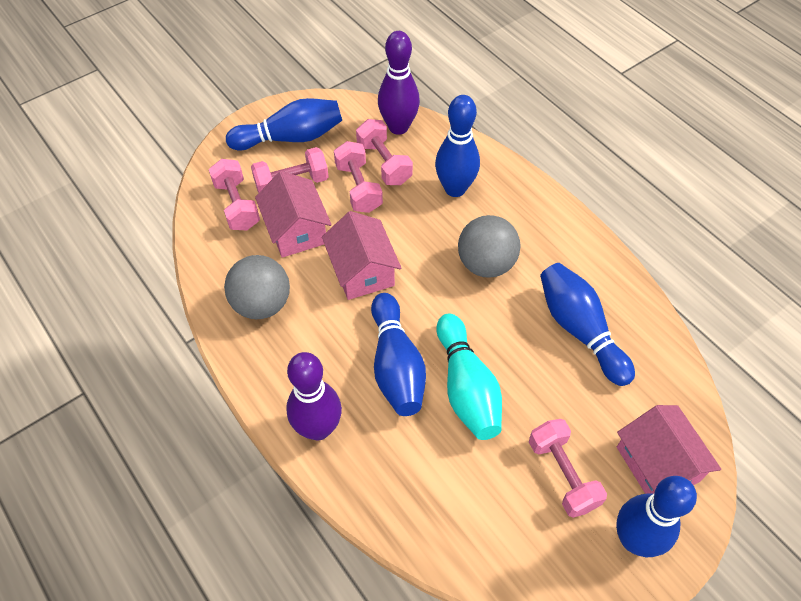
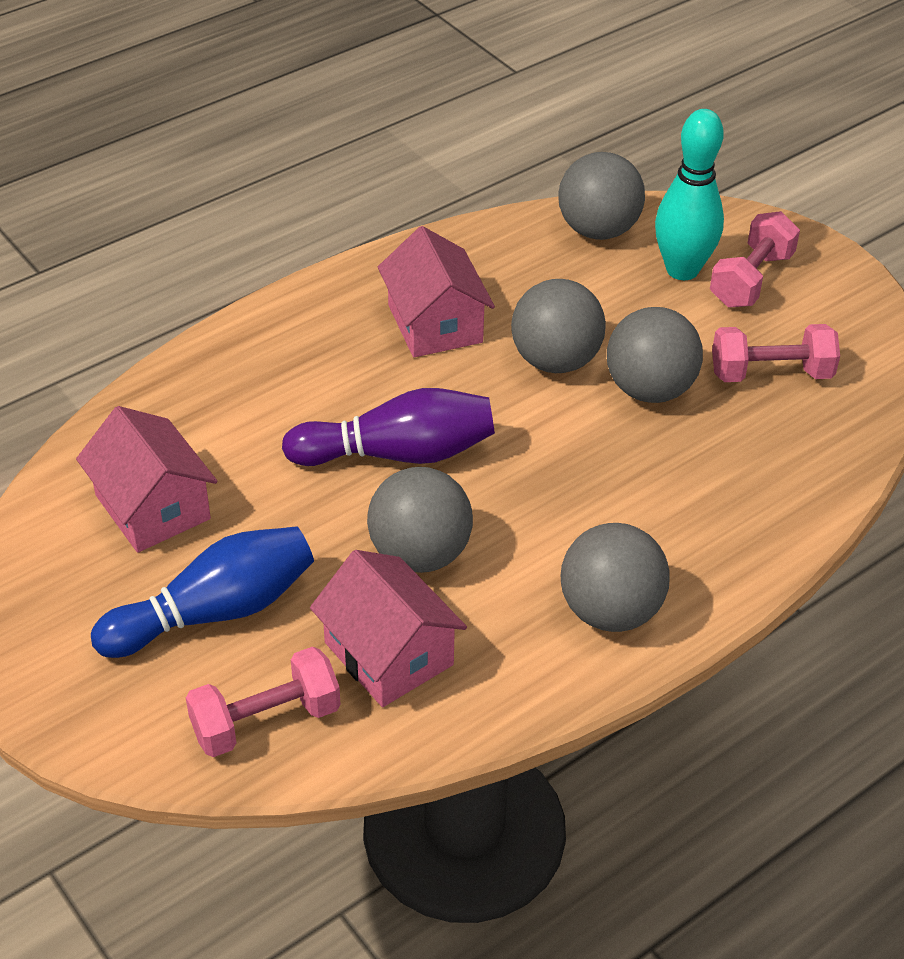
blue bowling pin: 5 -> 1
grey ball: 2 -> 5
pink dumbbell: 5 -> 3
purple bowling pin: 2 -> 1

